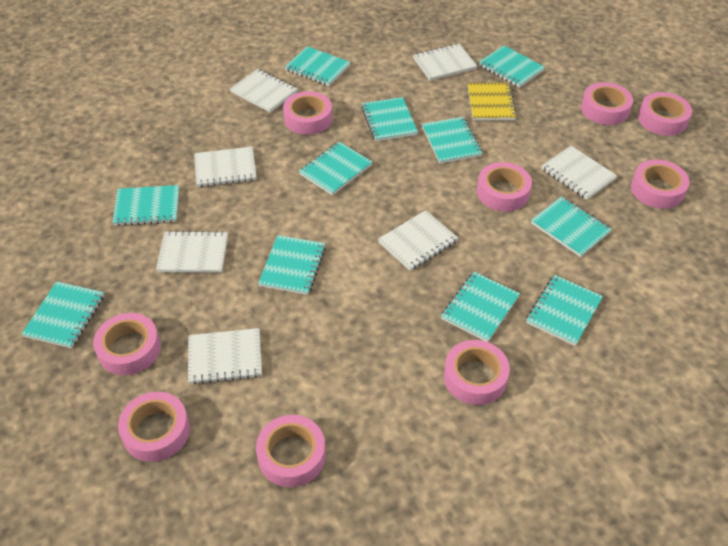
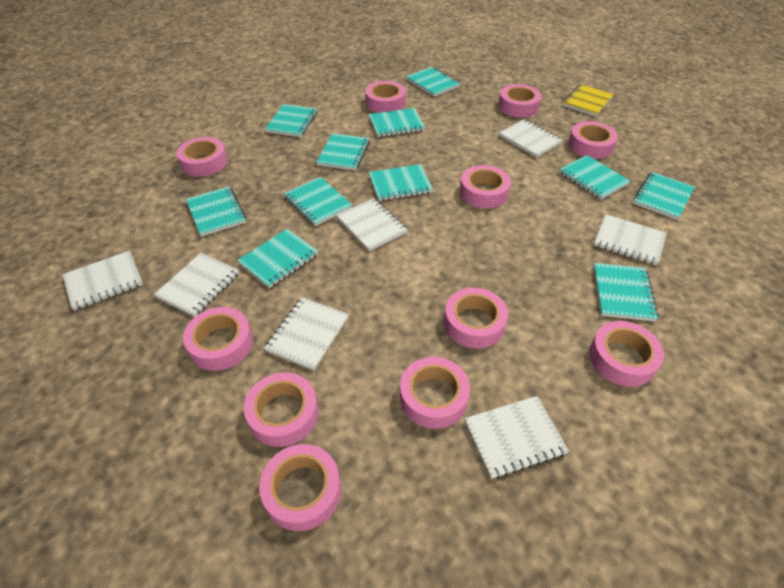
pink tape: 9 -> 11

